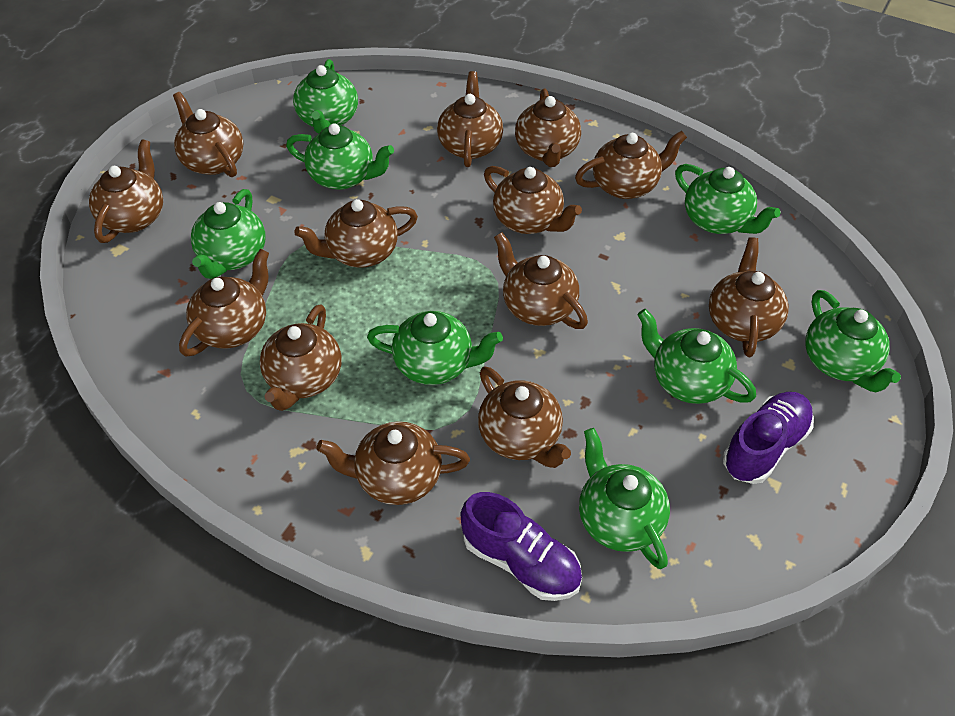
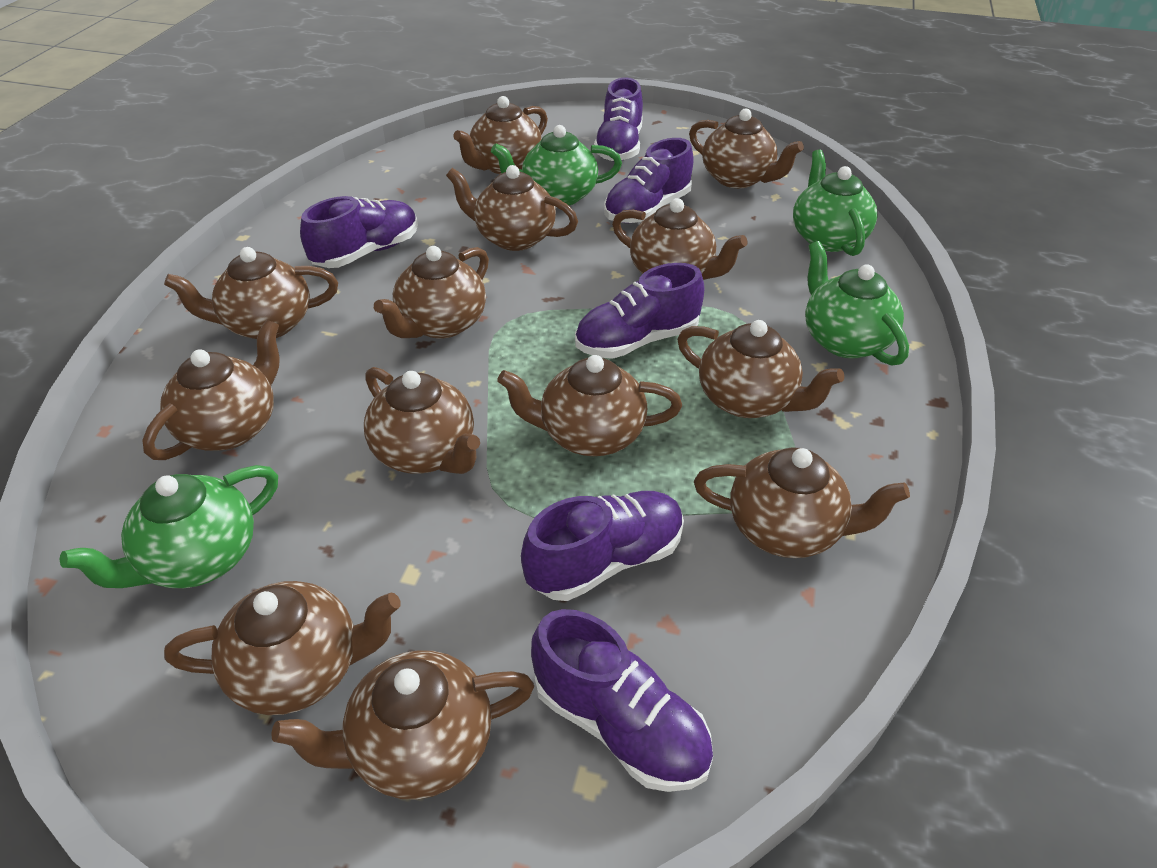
green teapot: 8 -> 4
purple shoe: 2 -> 6

